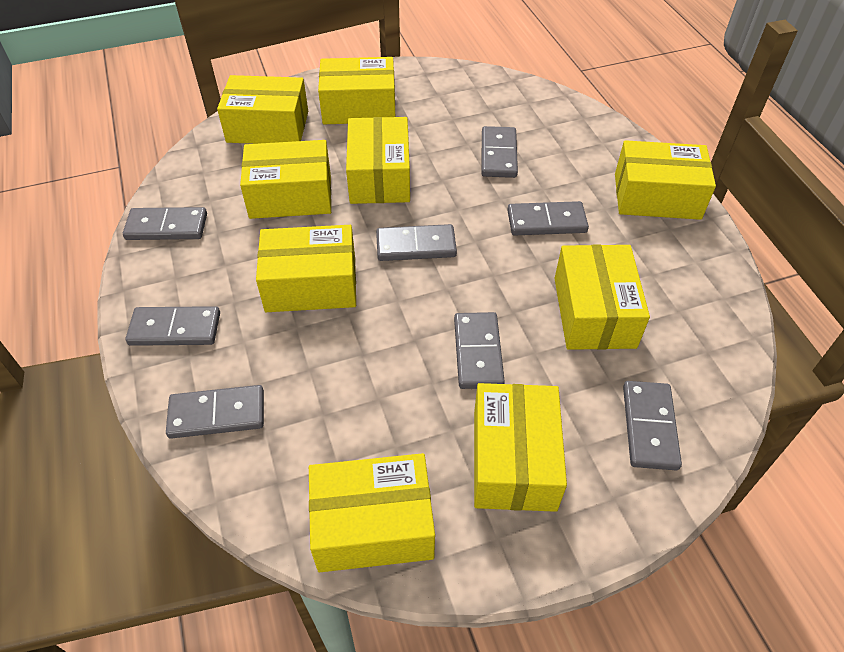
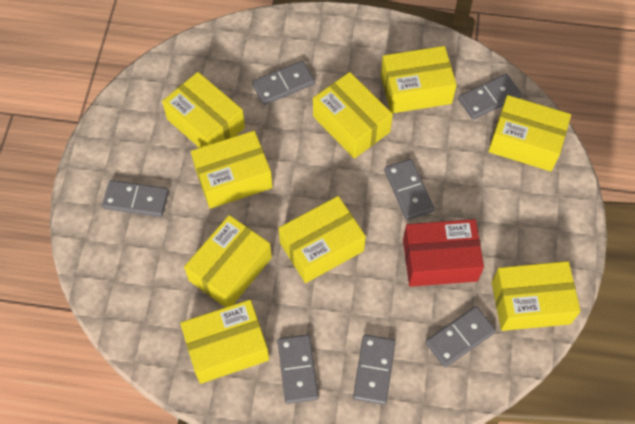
grey domino: 8 -> 7
red box: 0 -> 1

